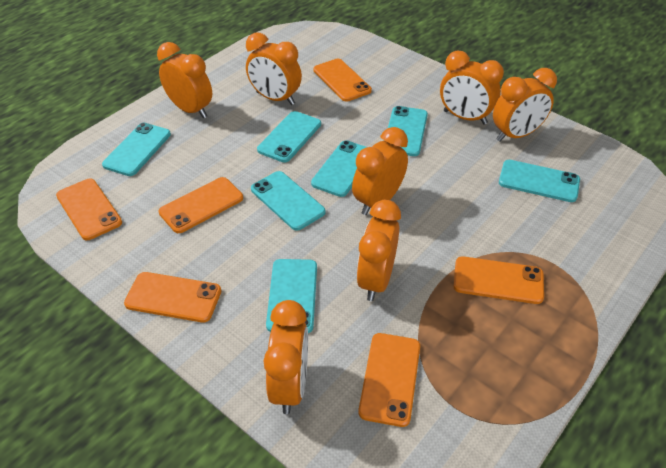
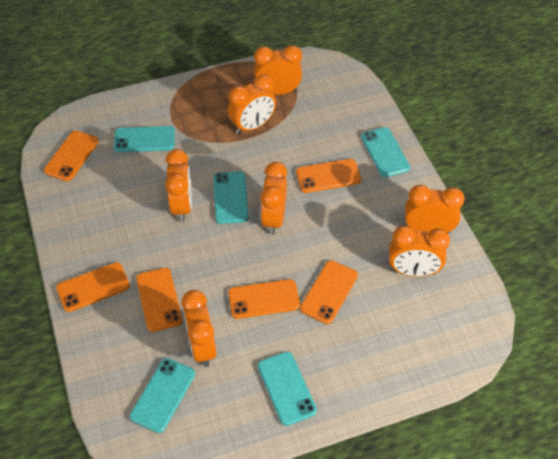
turquoise phone: 7 -> 5

